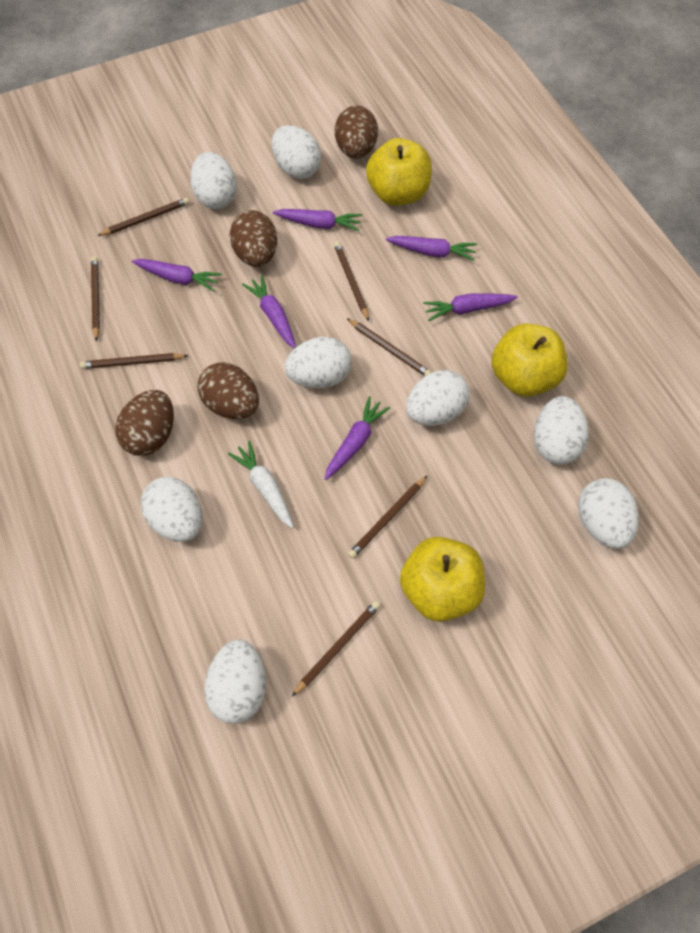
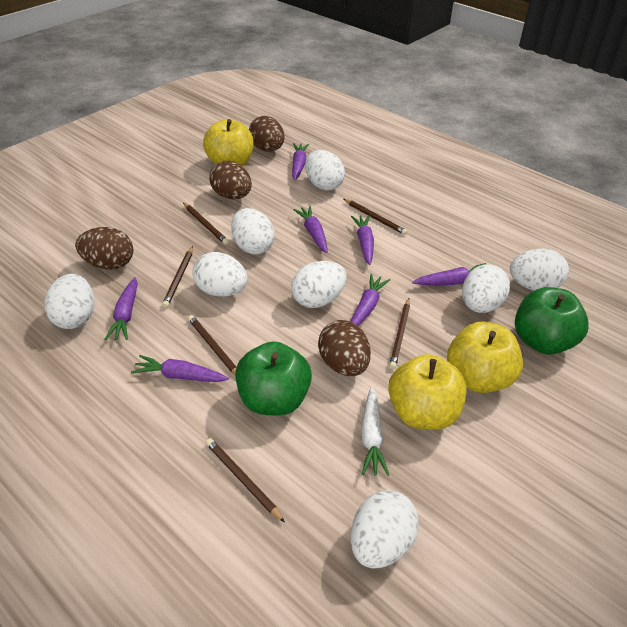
brown pencil: 7 -> 6
green apple: 0 -> 2
purple carrot: 6 -> 7

